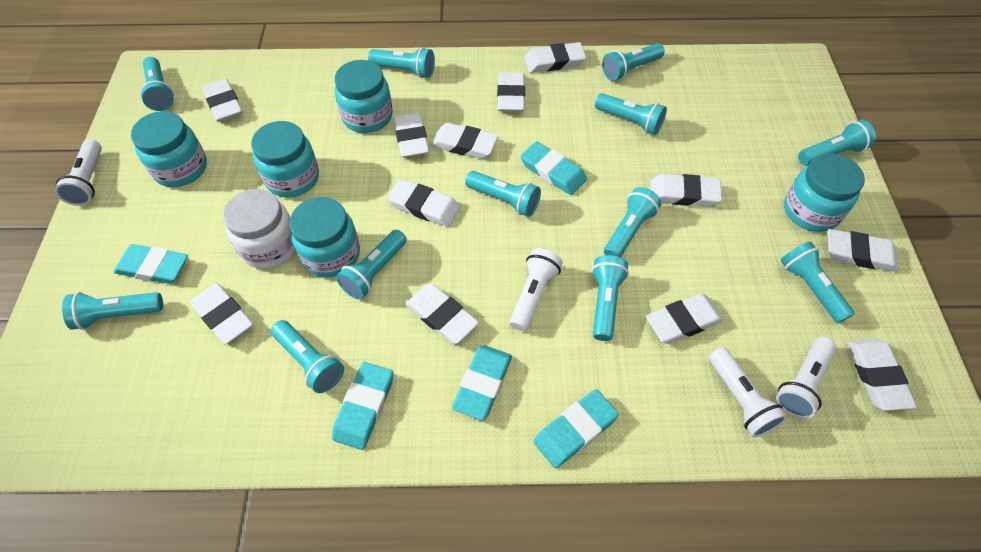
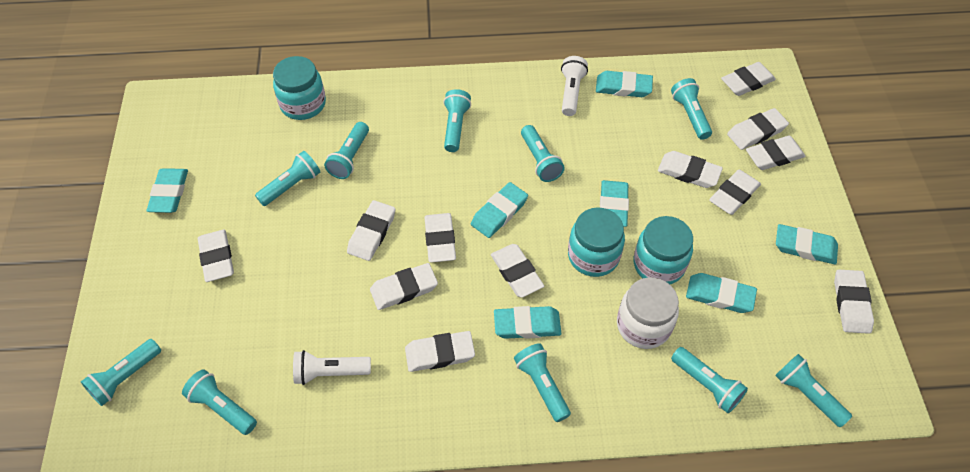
turquoise eraser: 5 -> 7
turquoise flashlight: 12 -> 10
turquoise jar: 5 -> 3
white flashlight: 4 -> 2

